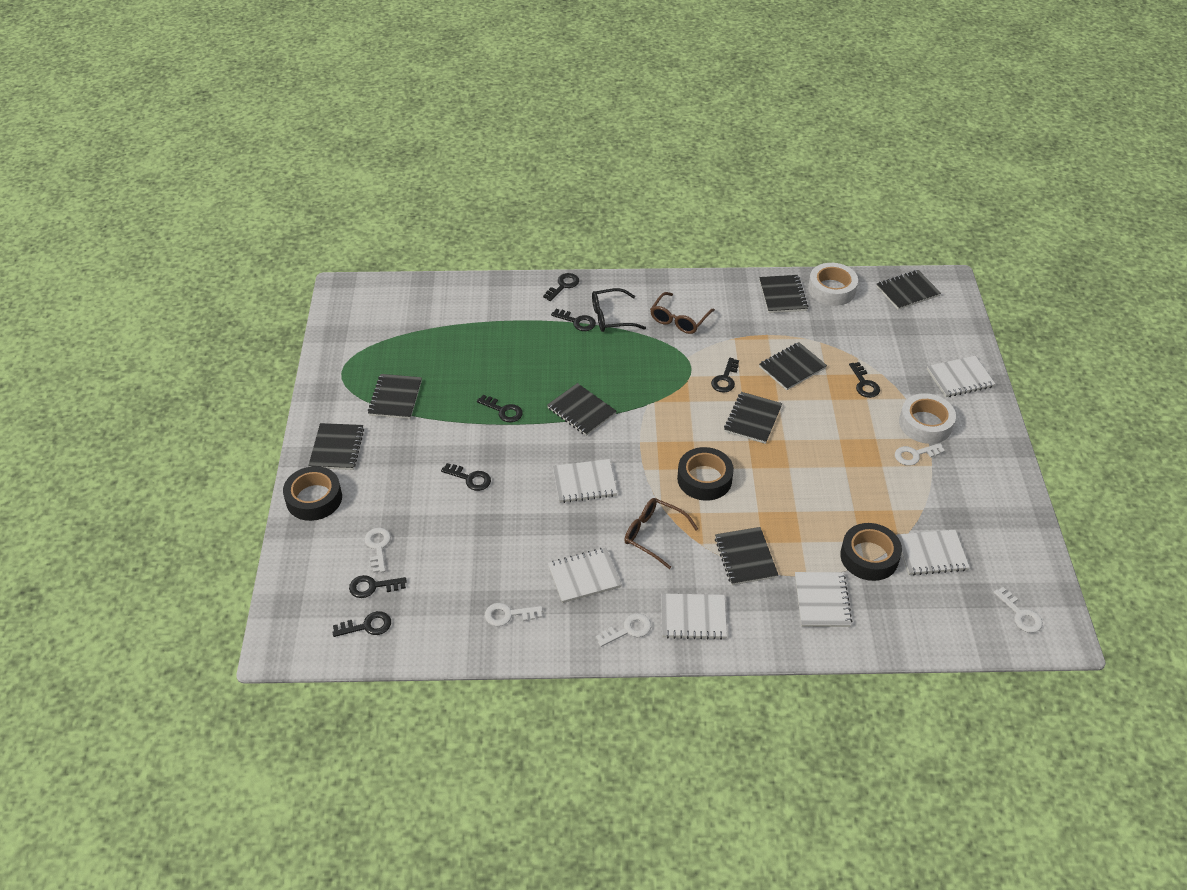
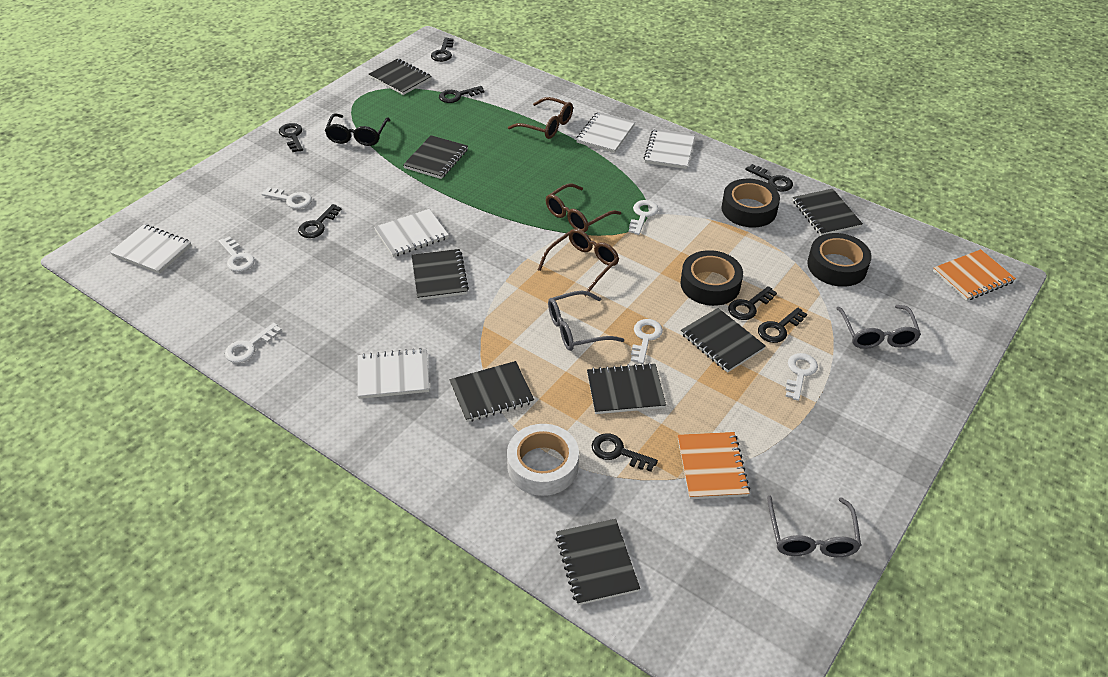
brown glasses: 2 -> 3
grey glasses: 0 -> 3
orange notebook: 0 -> 2
white key: 5 -> 6
white notebook: 6 -> 5
white tape: 2 -> 1

